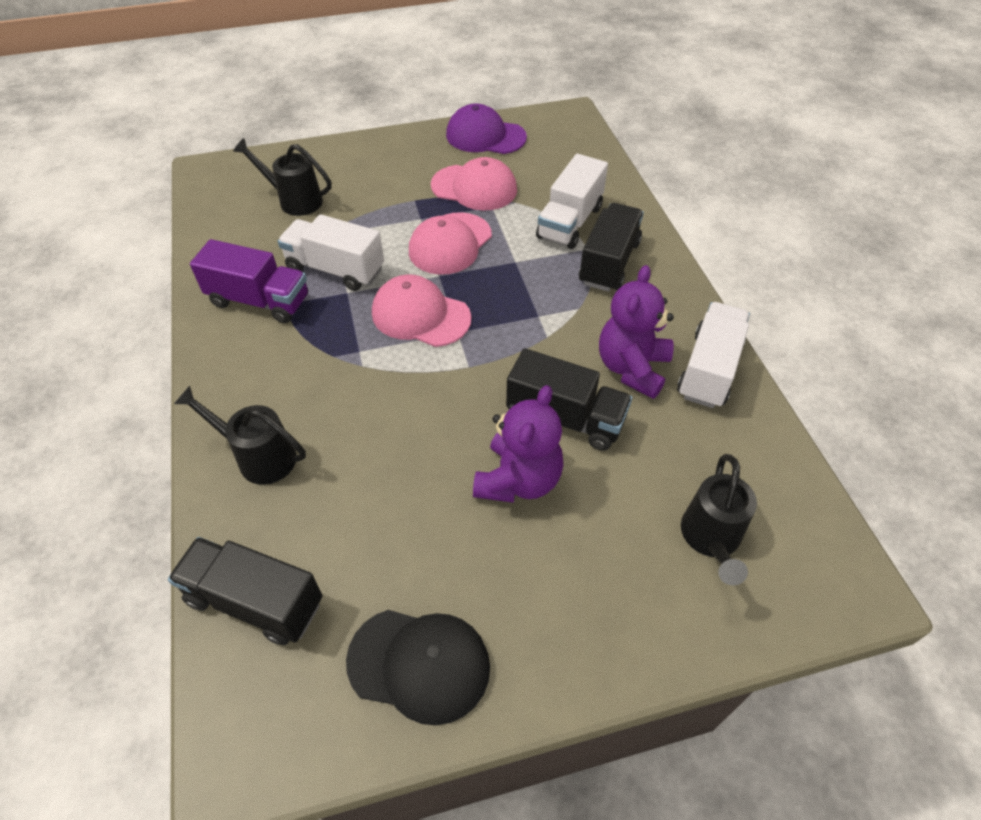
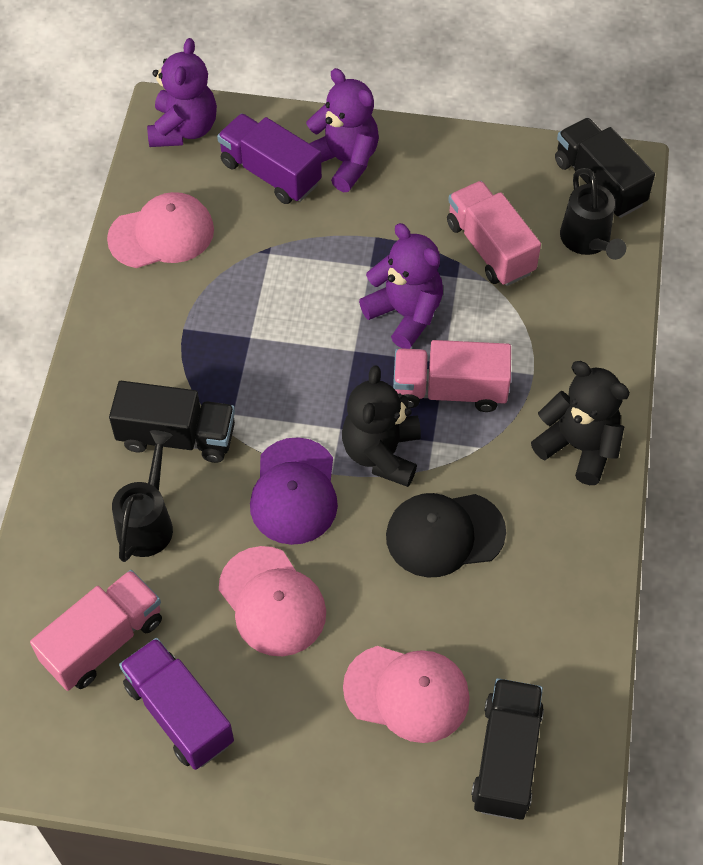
black teddy bear: 0 -> 2
black watering can: 3 -> 2
pink truck: 0 -> 3
purple teddy bear: 2 -> 3
purple truck: 1 -> 2
white truck: 3 -> 0

